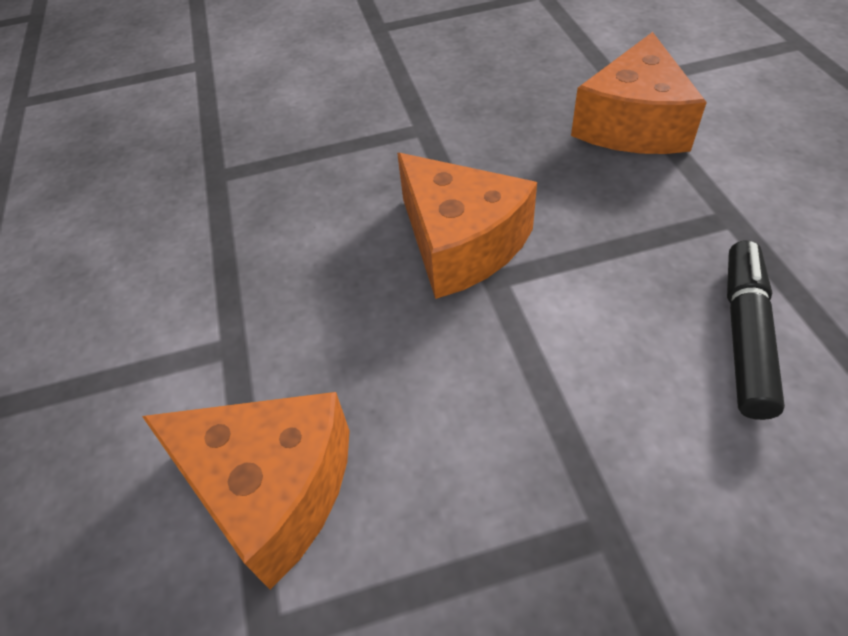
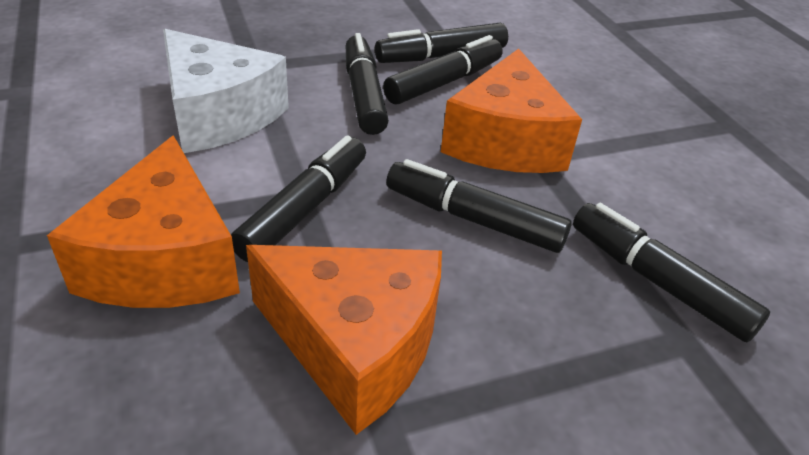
black marker: 1 -> 6
white cheese: 0 -> 1

